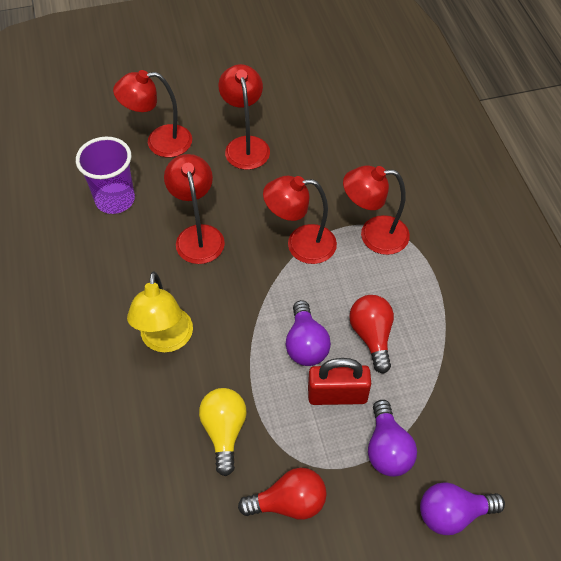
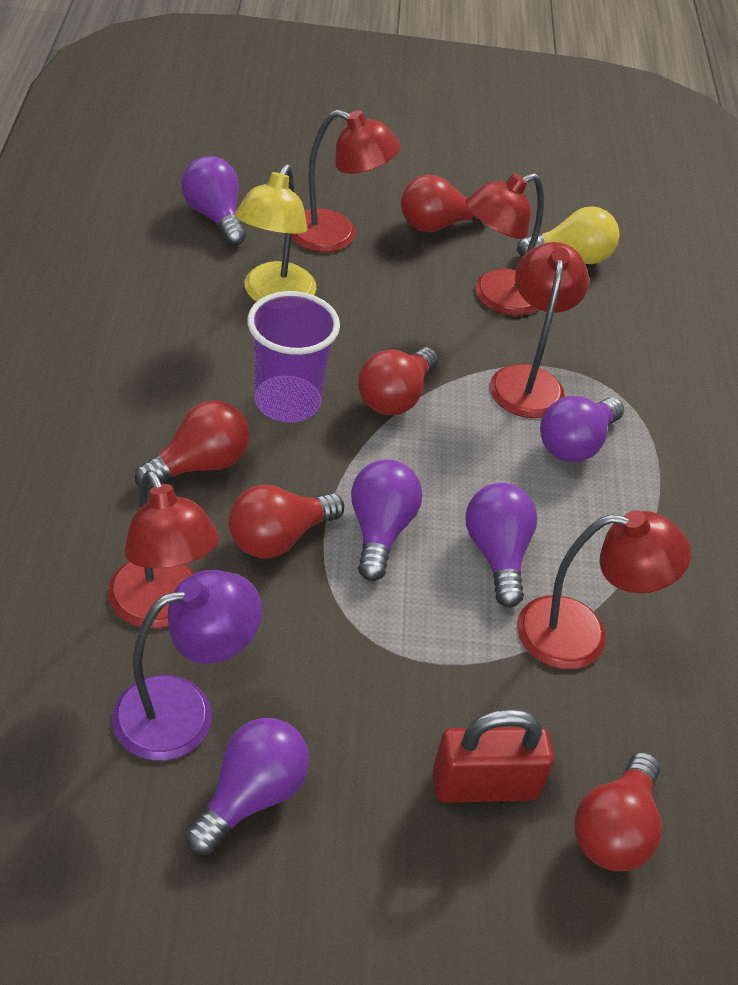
purple lamp: 0 -> 1
purple light bulb: 3 -> 5
red light bulb: 2 -> 5

